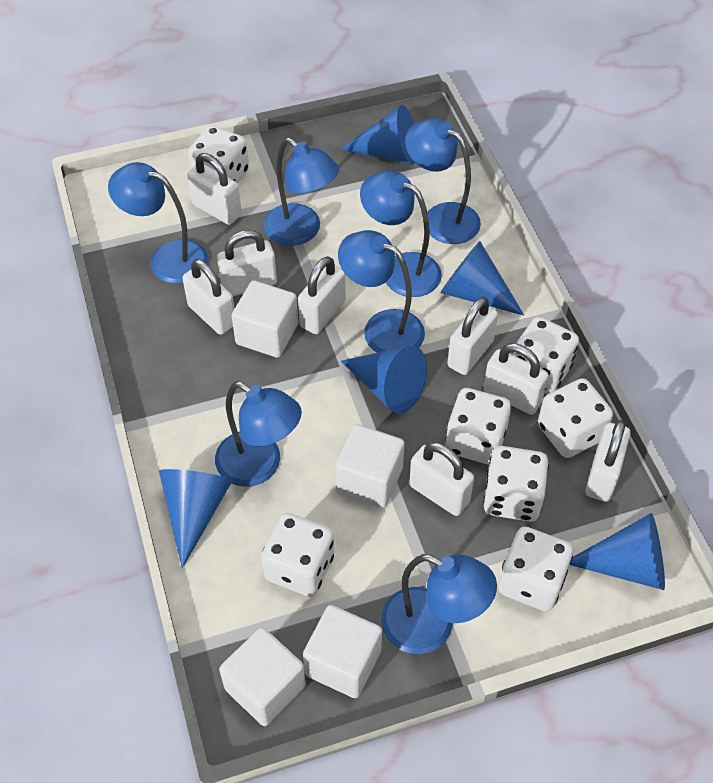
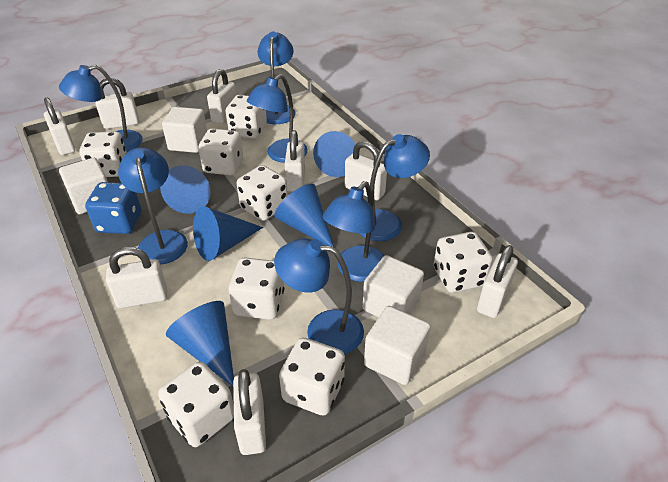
blue dice: 0 -> 1
white dice: 7 -> 8

